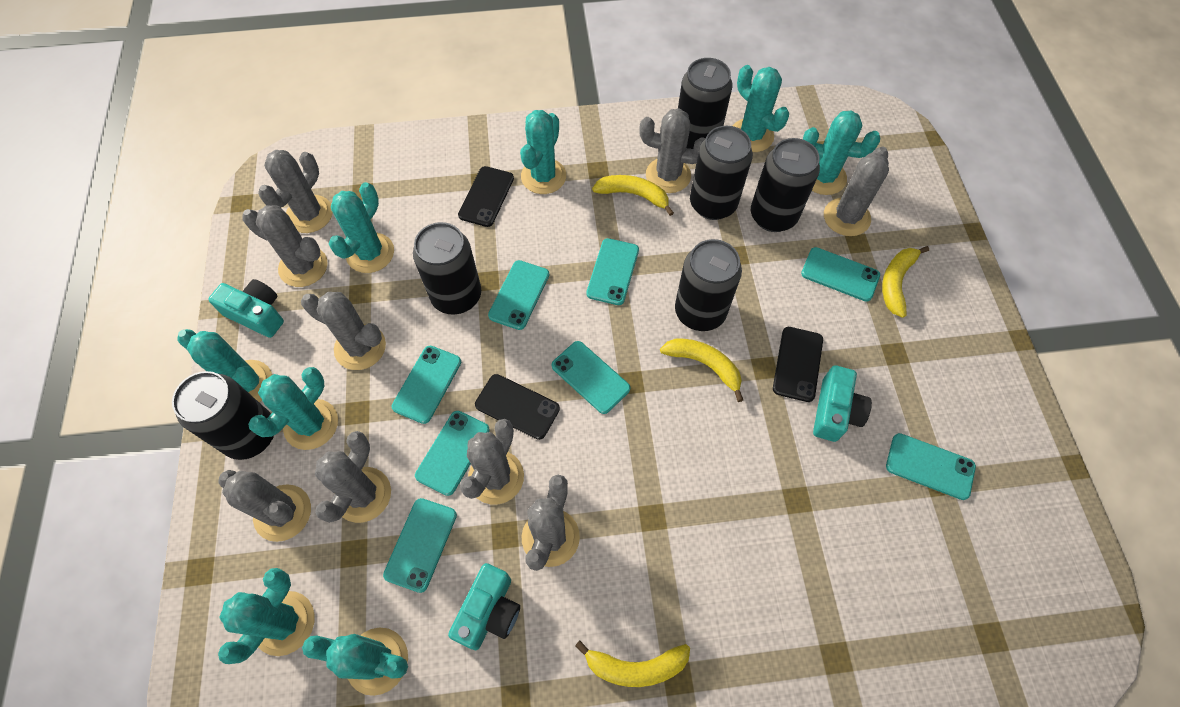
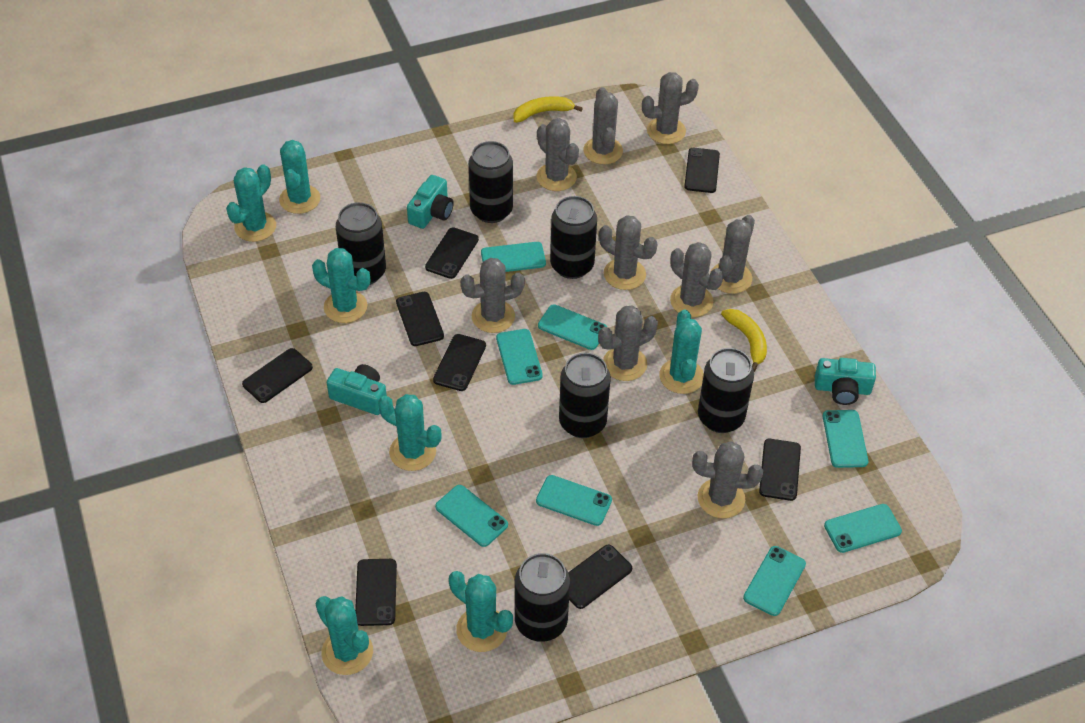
black phone: 3 -> 8
turquoise cactus: 8 -> 7
yellow banana: 4 -> 2

